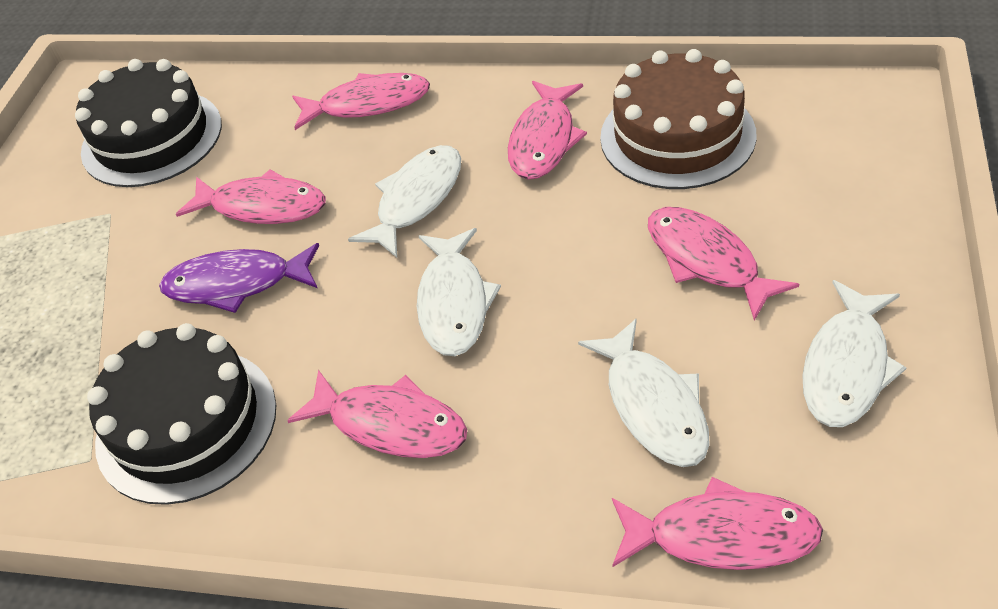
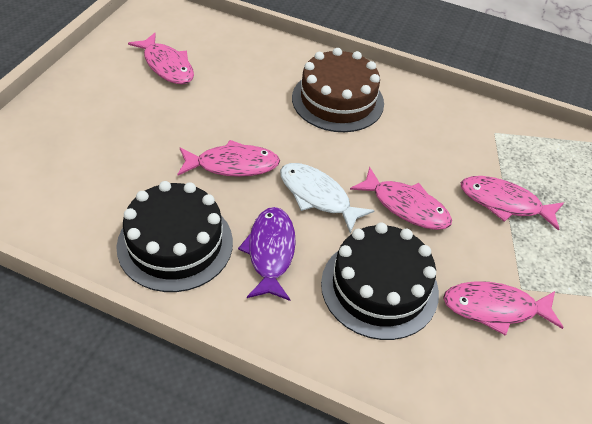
pink fish: 6 -> 5
white fish: 4 -> 1

